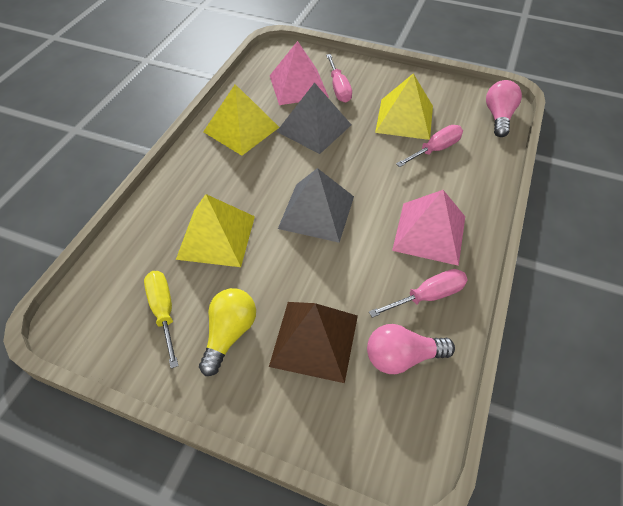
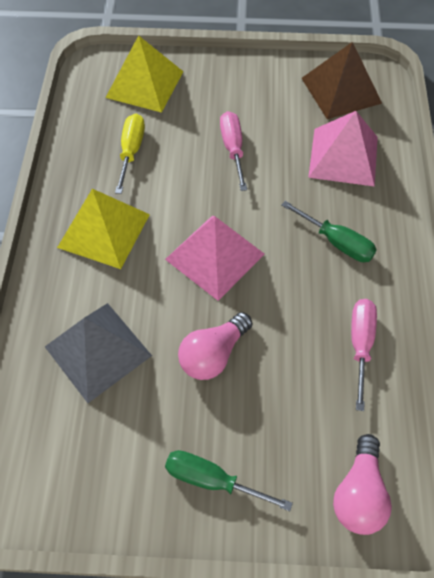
green screwdriver: 0 -> 2
grey pyramid: 2 -> 1
pink screwdriver: 3 -> 2
yellow light bulb: 1 -> 0
yellow pyramid: 3 -> 2

